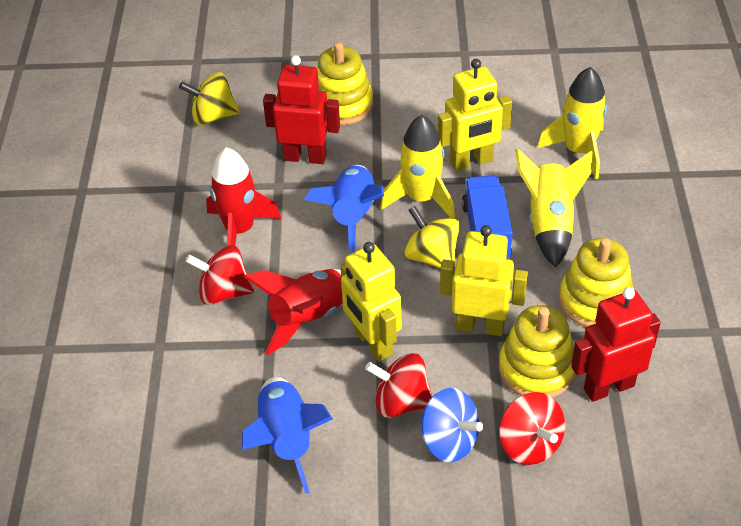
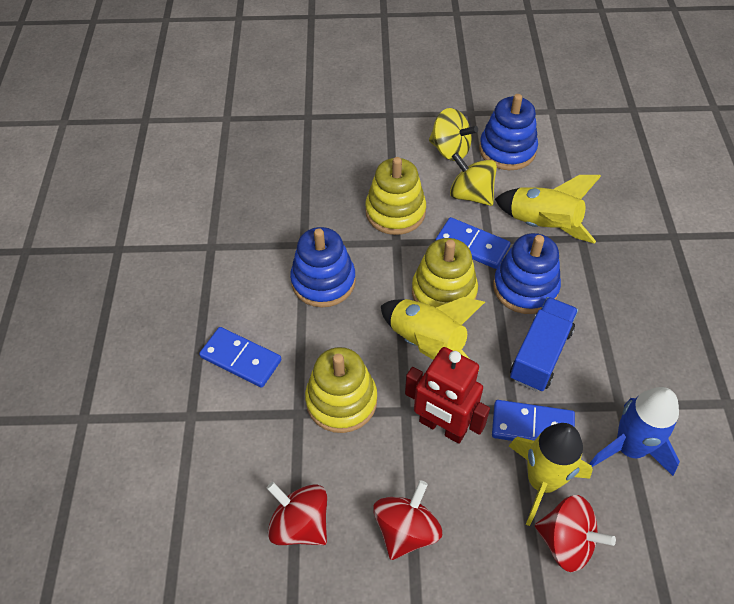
blue domino: 0 -> 3
blue rocket: 2 -> 1
blue spinning top: 1 -> 0
blue stacking toy: 0 -> 3
red robot: 2 -> 1
red rocket: 2 -> 0
yellow robot: 3 -> 0

